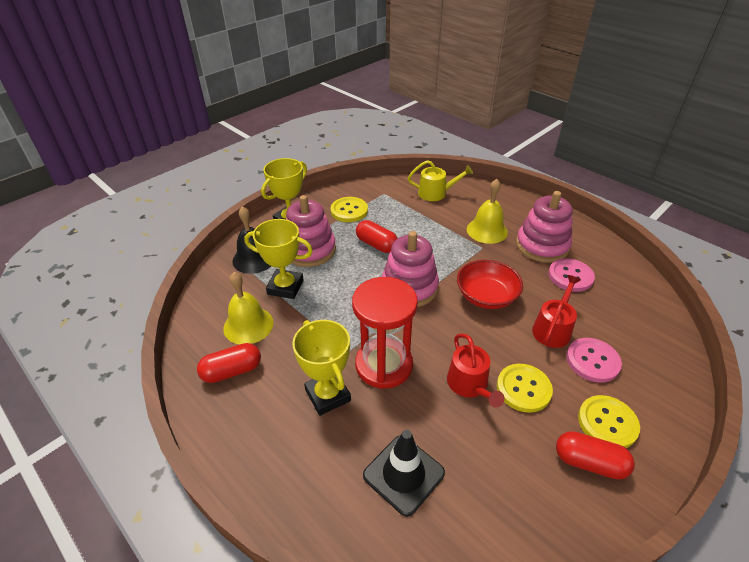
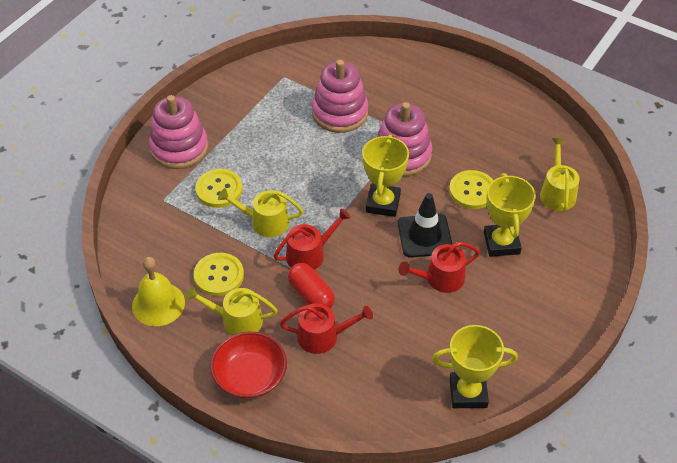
black bell: 1 -> 0
pink button: 2 -> 0
red capsule: 3 -> 1
red hourglass: 1 -> 0
red watering can: 2 -> 3
yellow bell: 2 -> 1
yellow watering can: 1 -> 3

